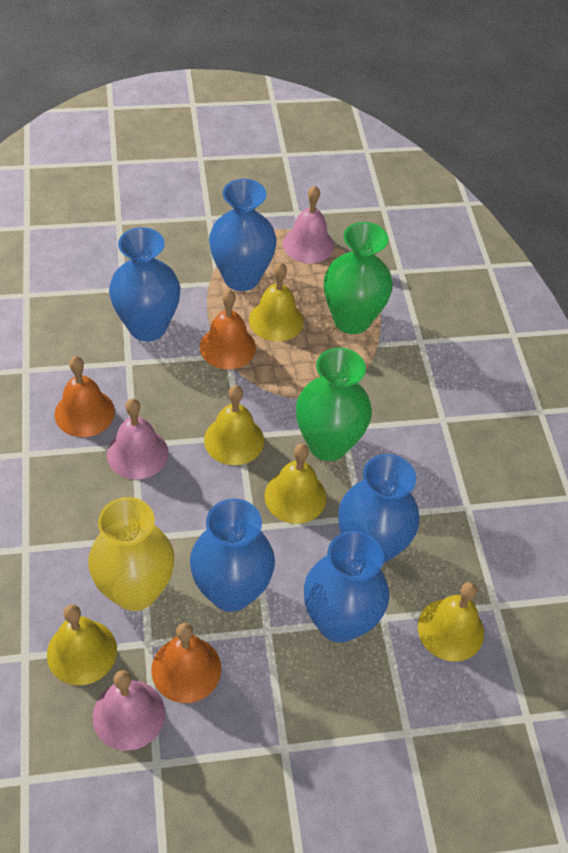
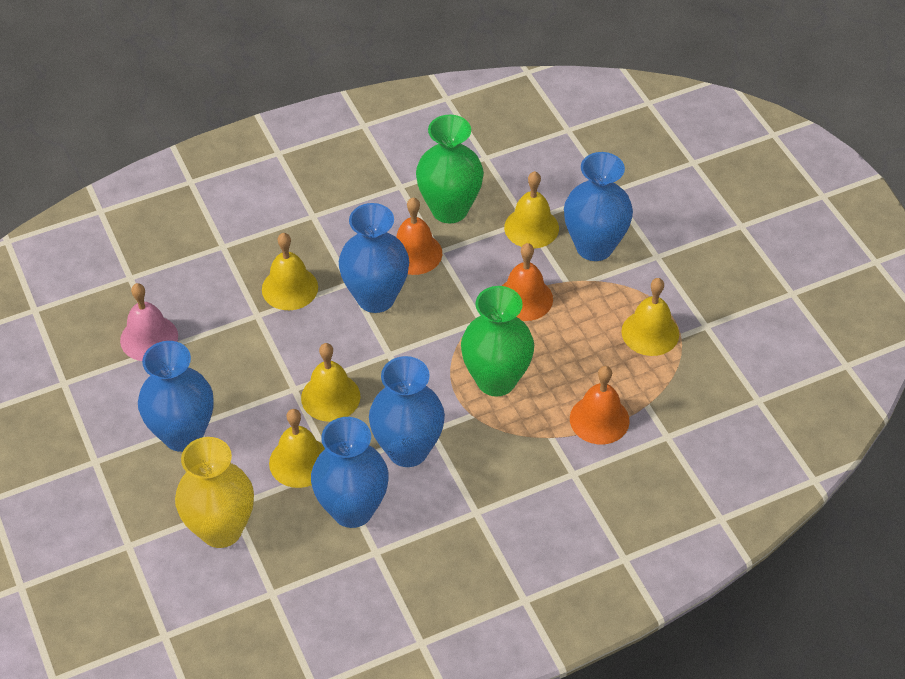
pink bell: 3 -> 1

